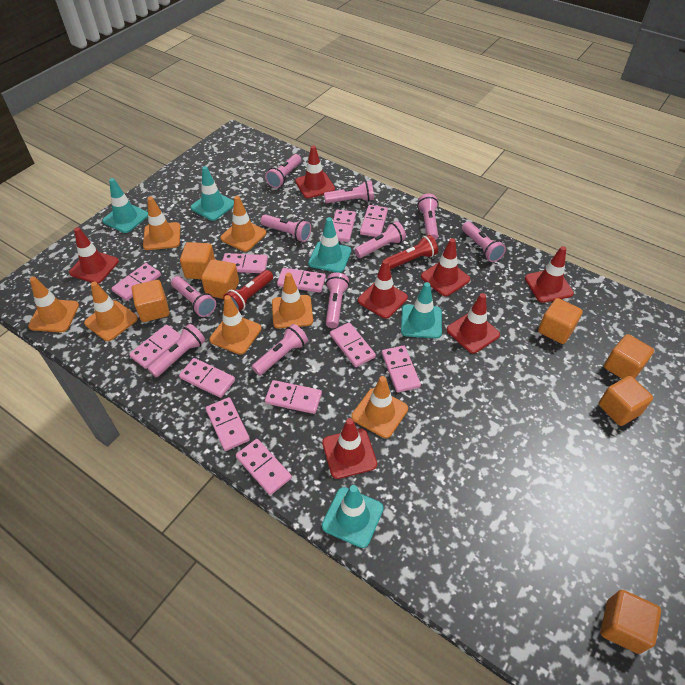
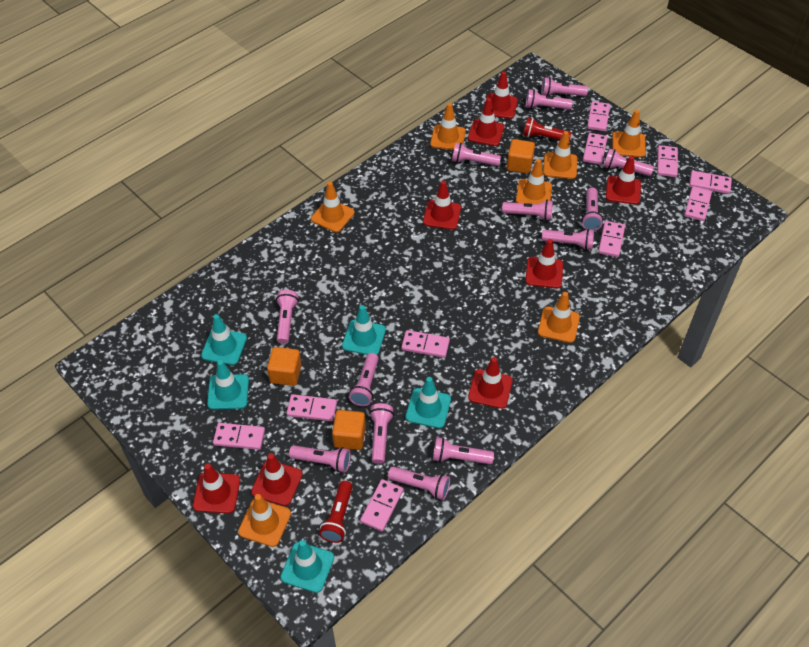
orange cube: 7 -> 3
pink domino: 12 -> 10
pink flashlight: 10 -> 13
red traffic cone: 7 -> 8

